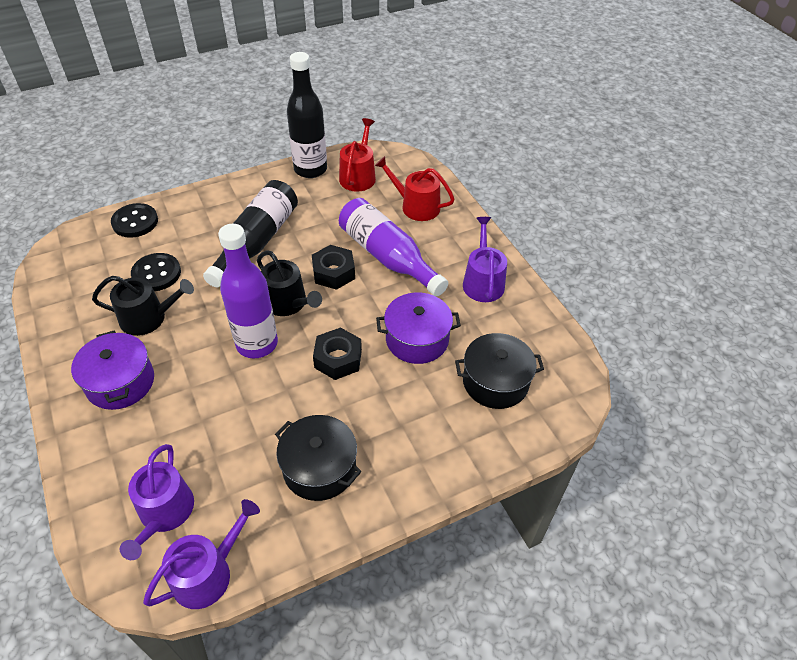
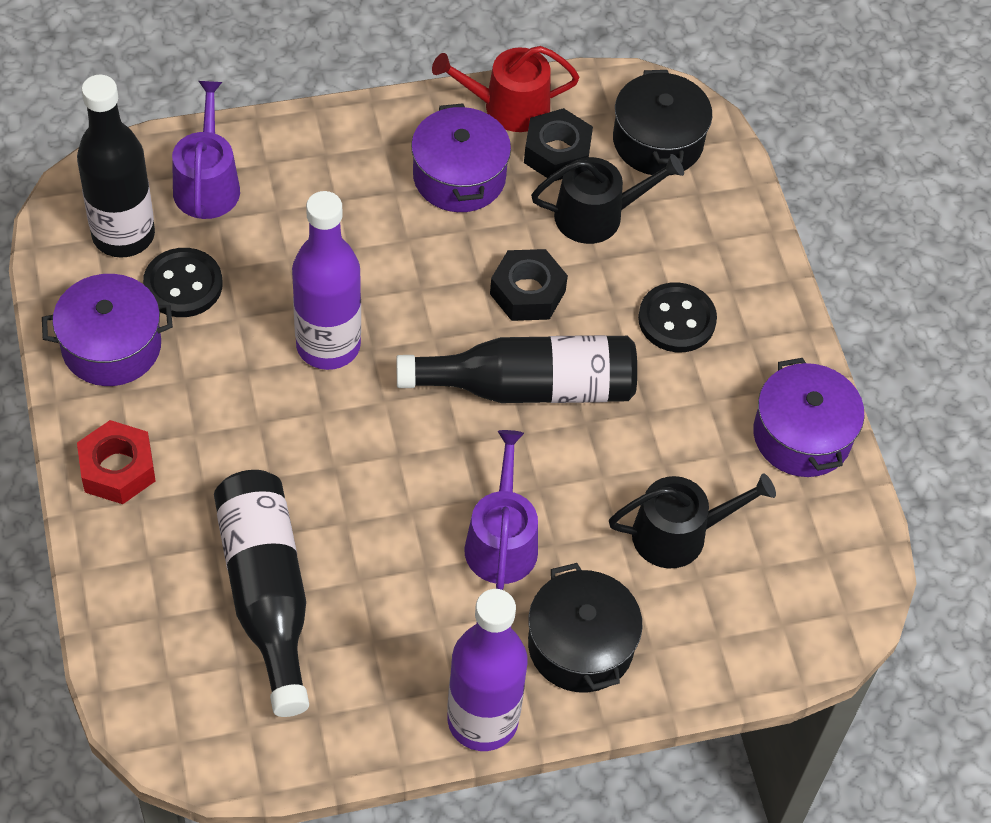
black bottle: 2 -> 3
purple pot: 2 -> 3
purple watering can: 3 -> 2
red nut: 0 -> 1
red watering can: 2 -> 1

